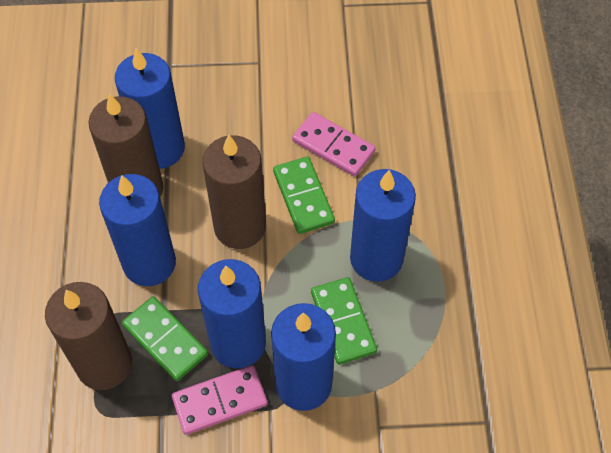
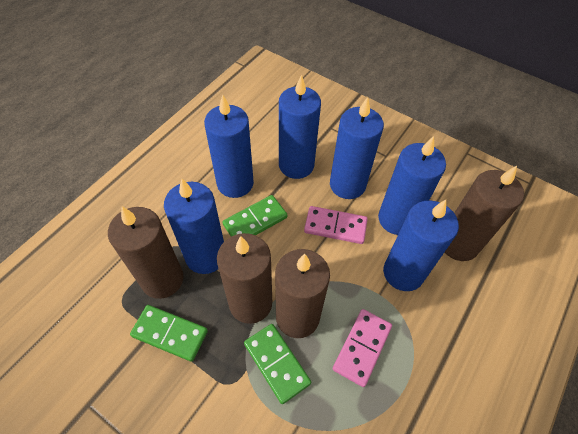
blue candle: 5 -> 6
brown candle: 3 -> 4

